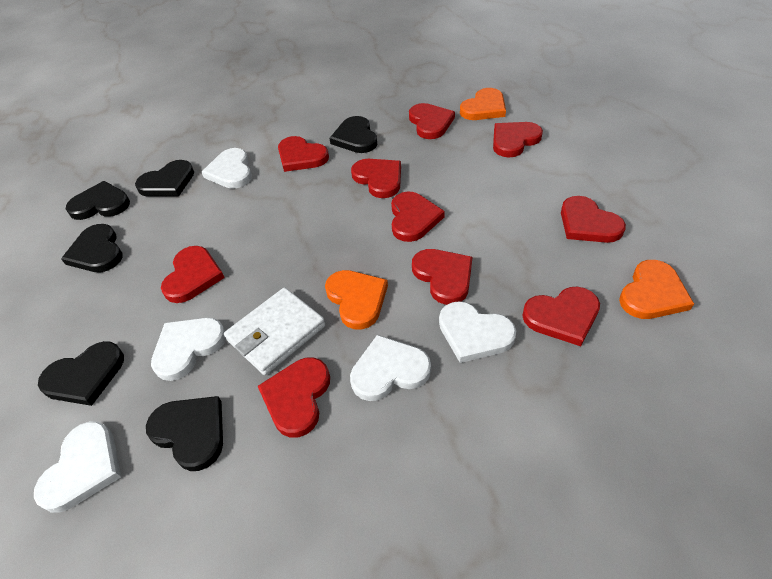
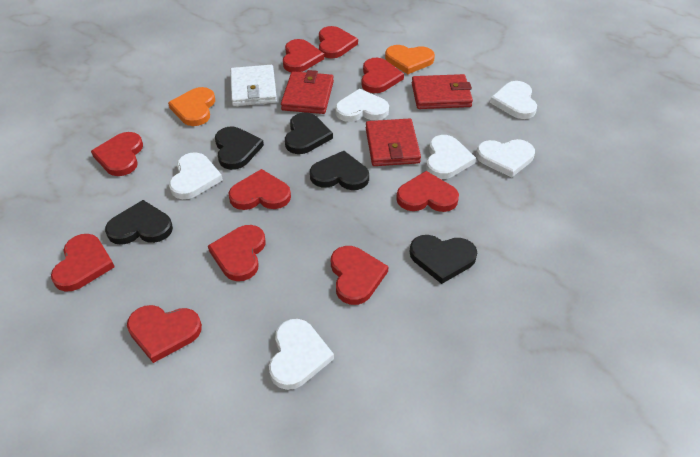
black heart: 6 -> 5
orange heart: 3 -> 2
red wallet: 0 -> 3
white heart: 5 -> 6

